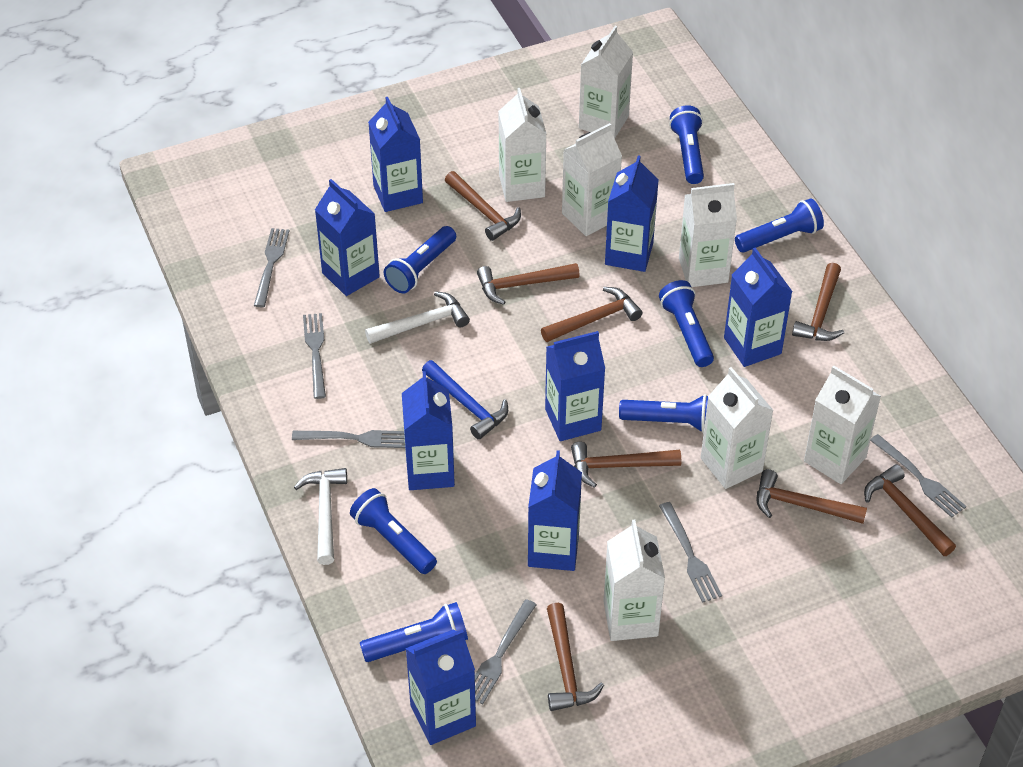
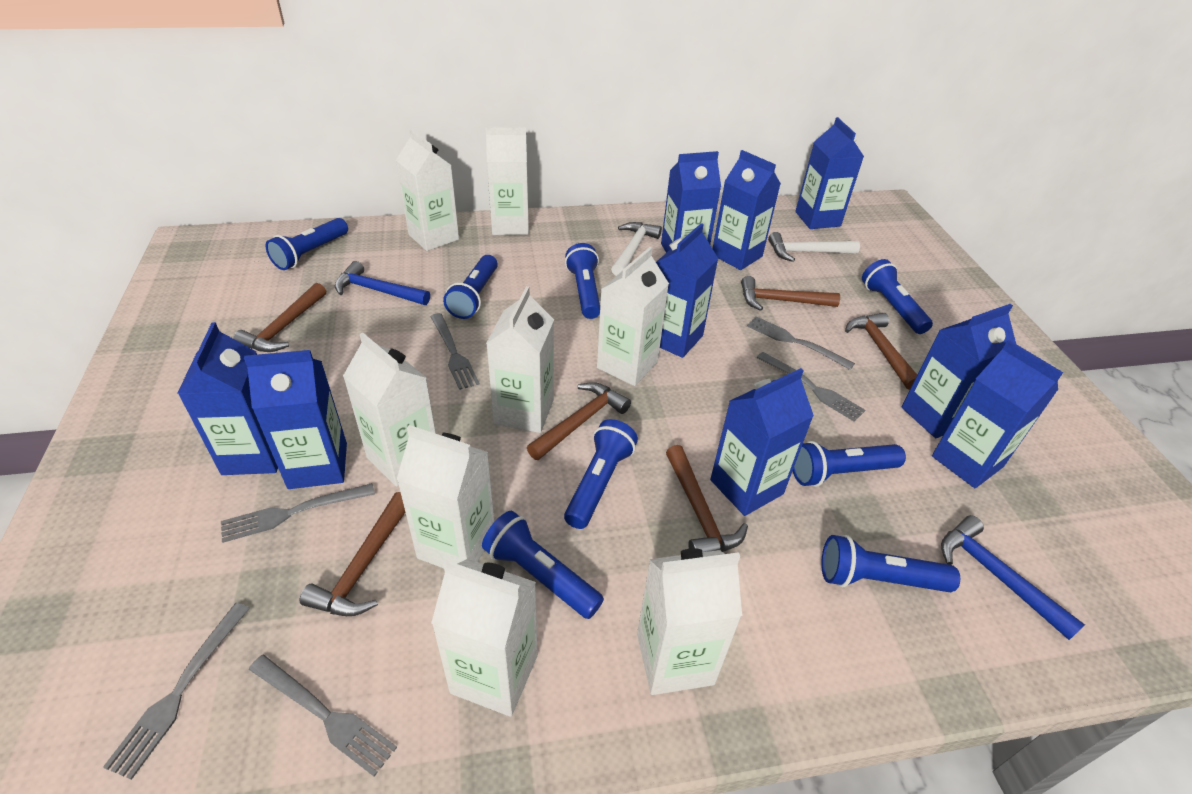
blue carton: 8 -> 9
blue flashlight: 7 -> 8
blue hammer: 1 -> 2
brown hammer: 8 -> 6
white carton: 7 -> 8

